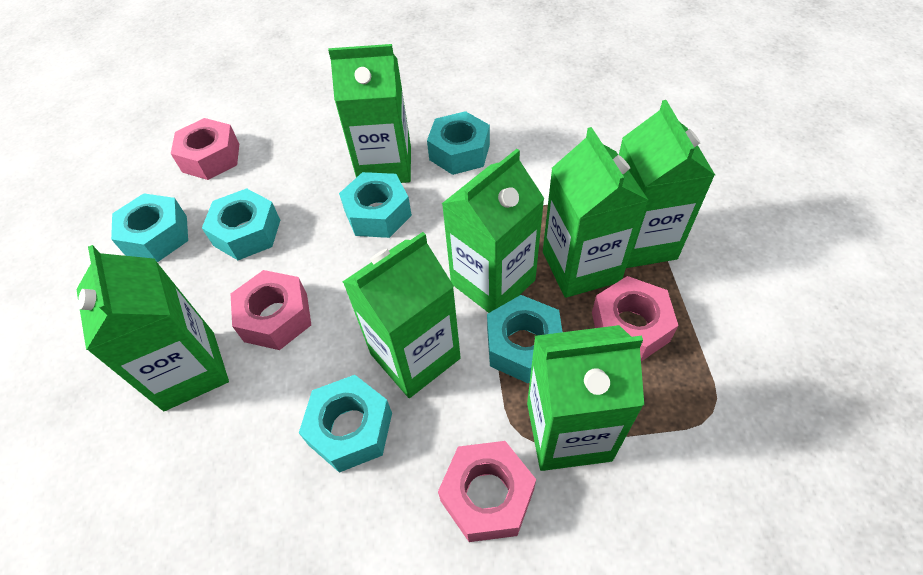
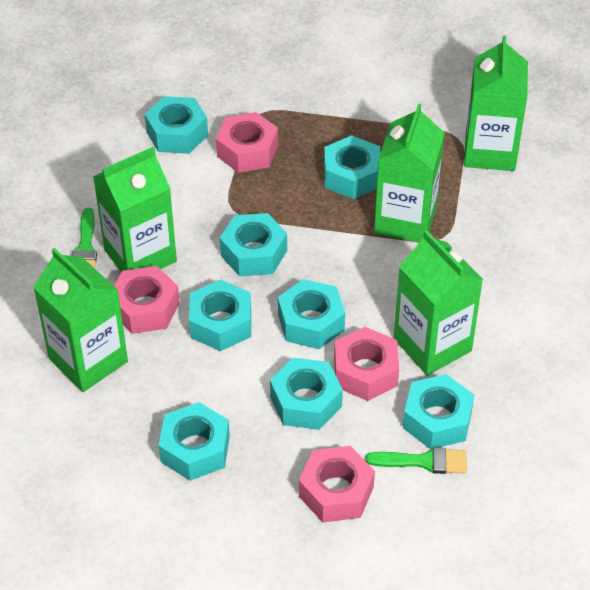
green brush: 0 -> 2
green carton: 7 -> 5
turquoise nut: 6 -> 8

